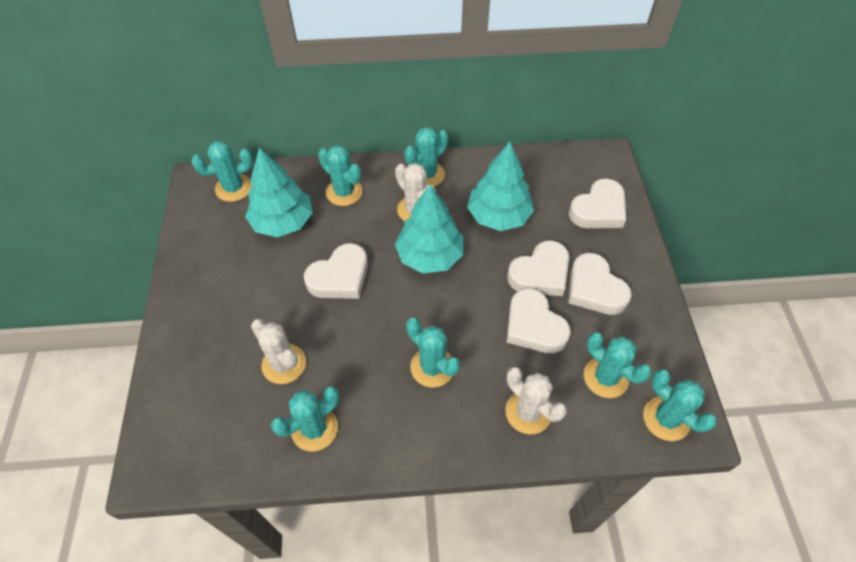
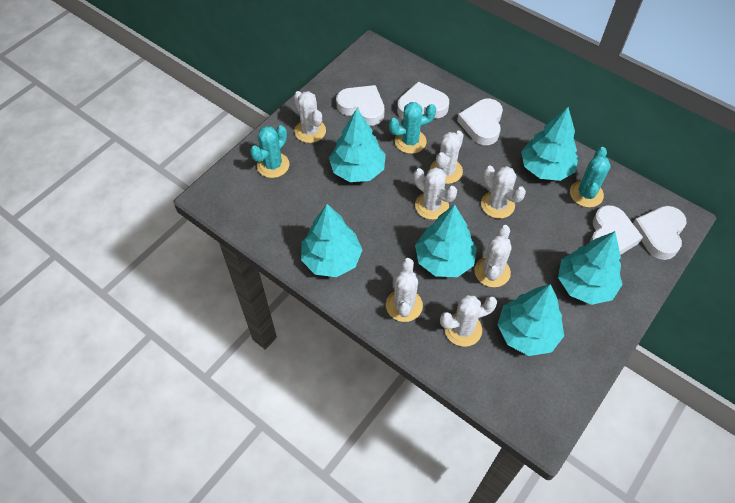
turquoise cactus: 7 -> 3
turquoise tree: 3 -> 6
white cactus: 3 -> 7

